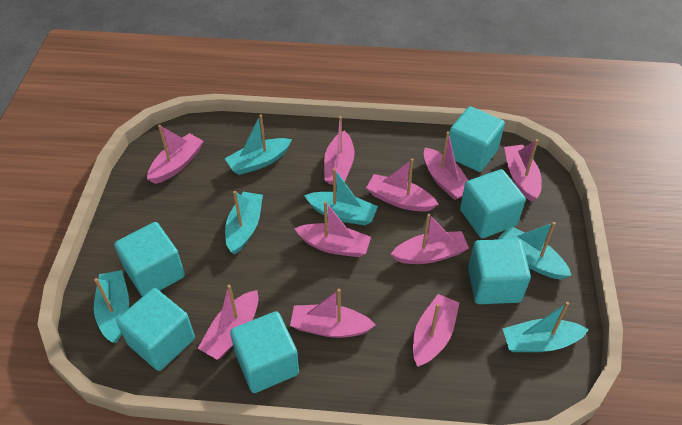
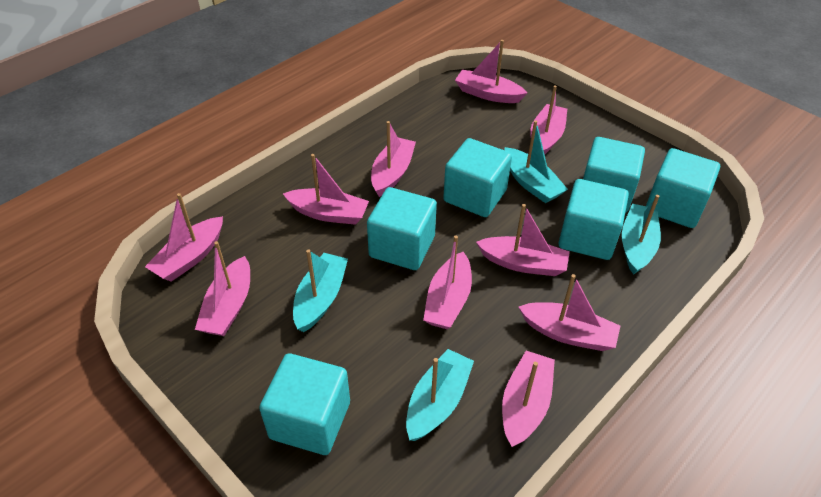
turquoise boat: 6 -> 4

